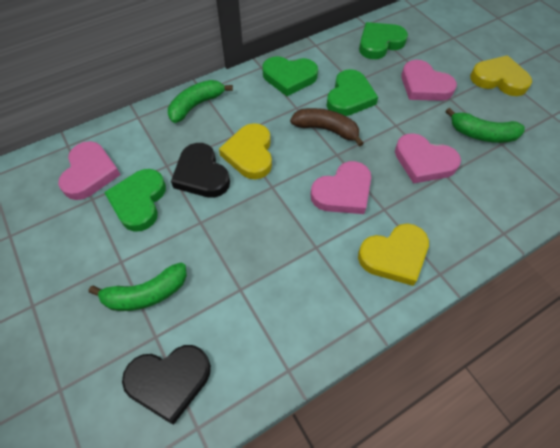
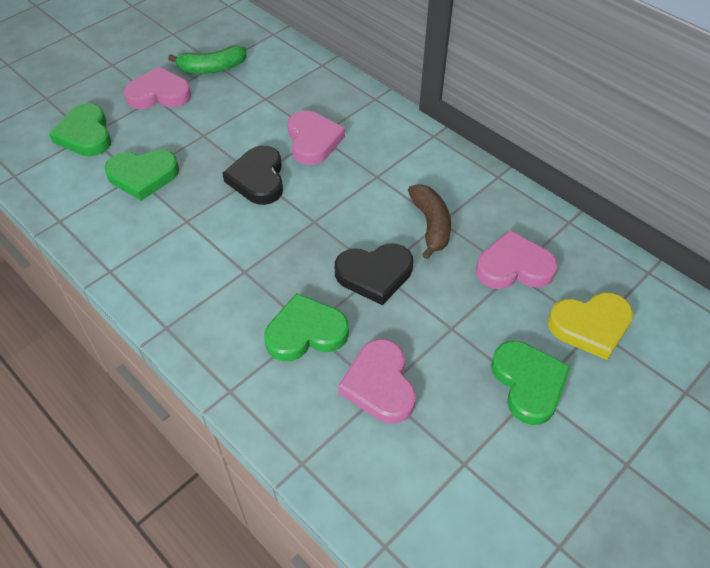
green banana: 3 -> 1
yellow heart: 3 -> 1

